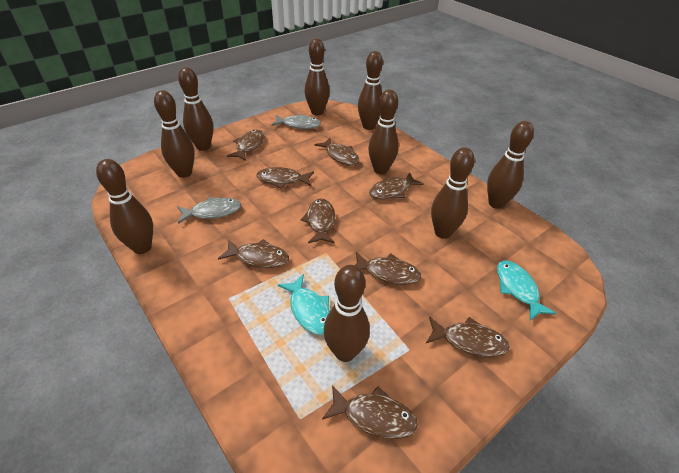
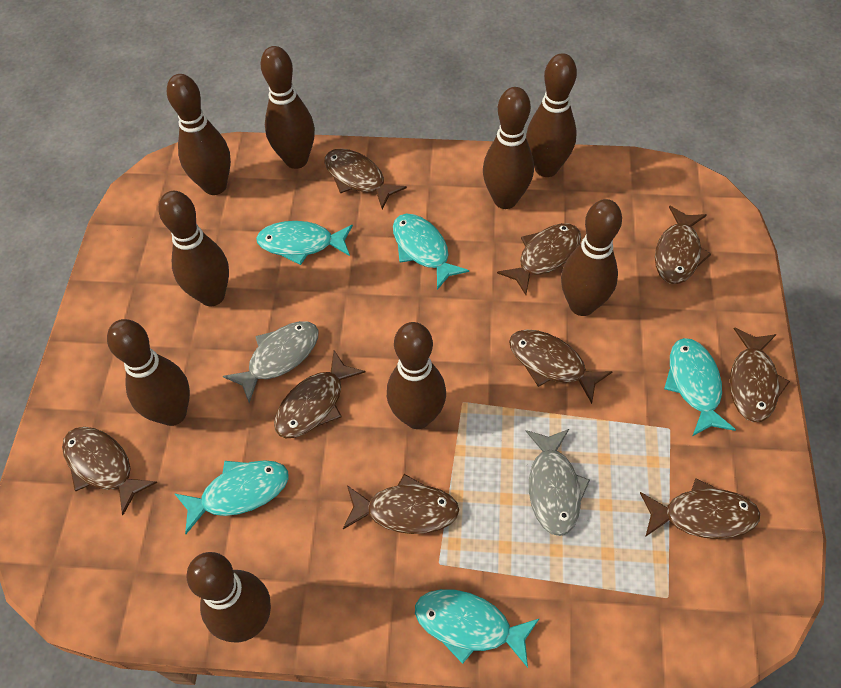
turquoise fish: 2 -> 5

